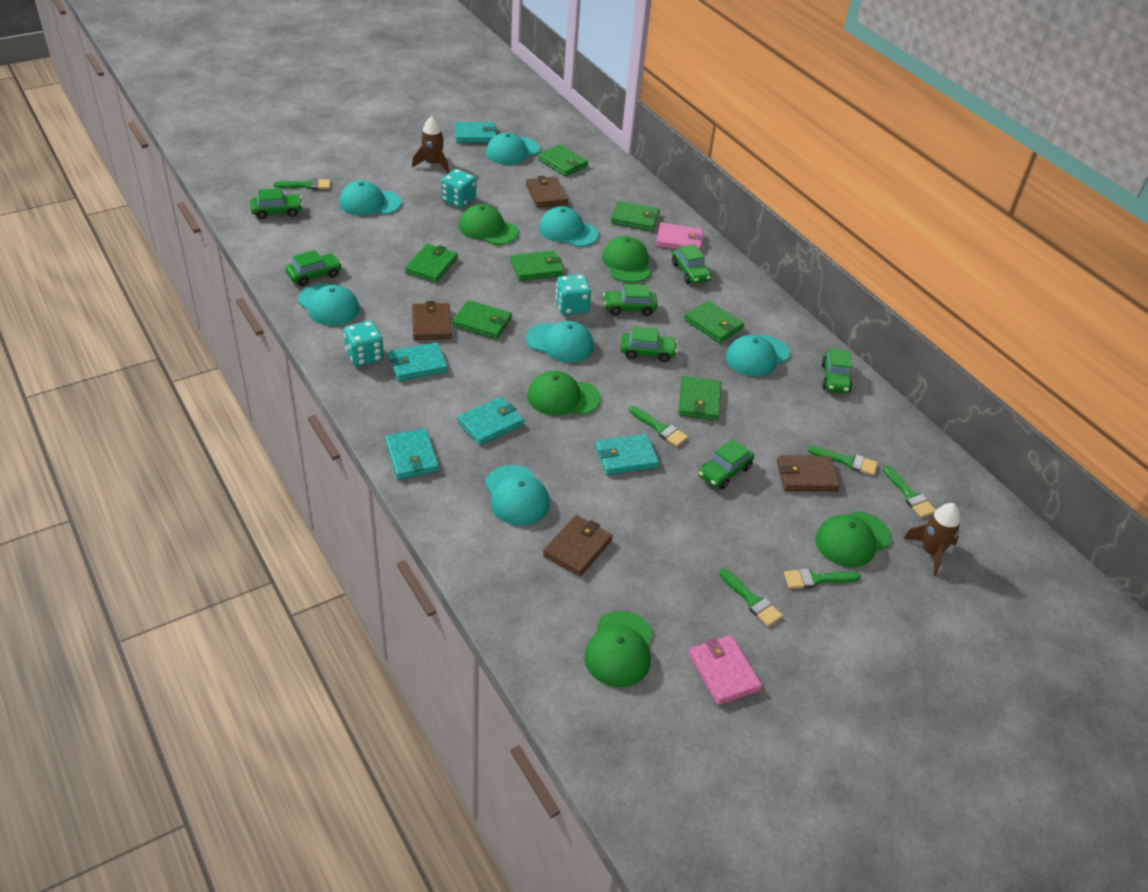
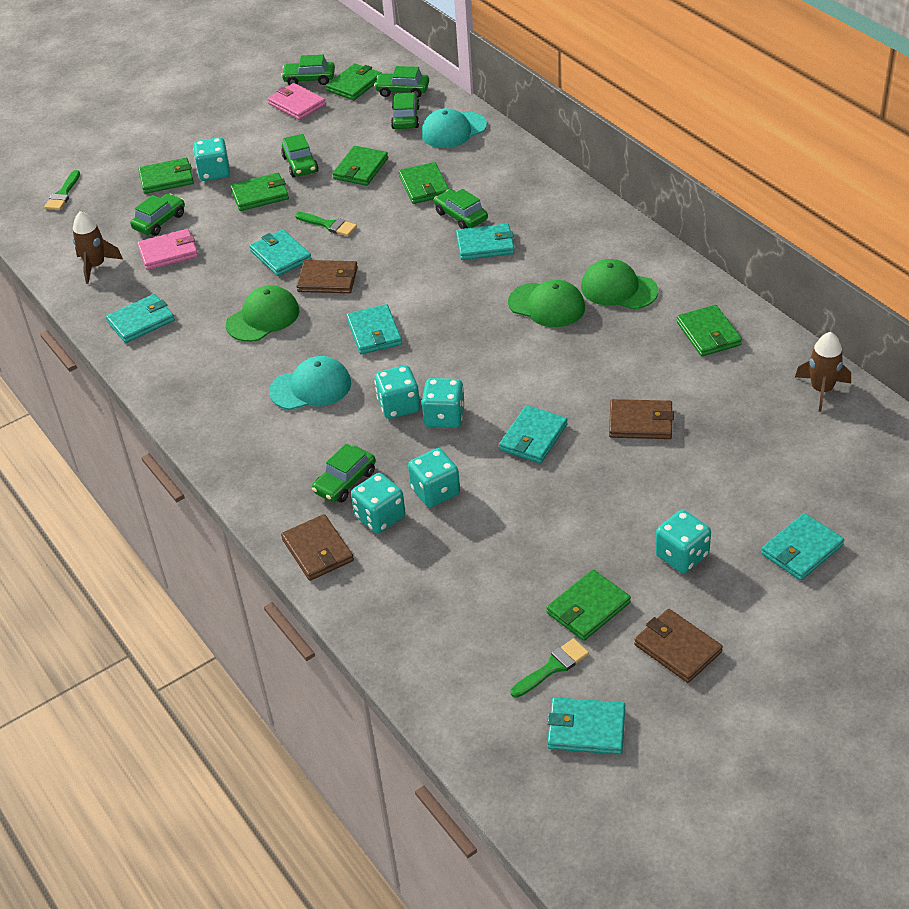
green brush: 6 -> 3
green cap: 5 -> 3
turquoise cap: 7 -> 2
turquoise dice: 3 -> 6
turquoise wallet: 5 -> 7

